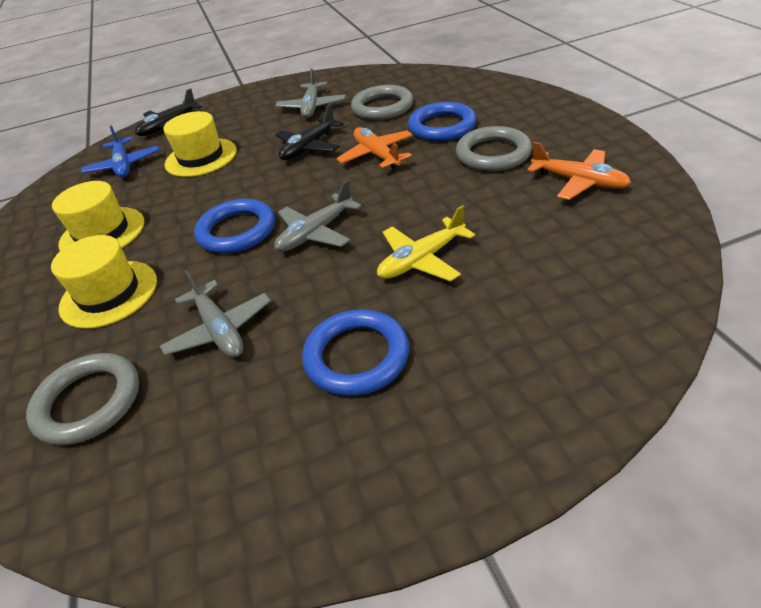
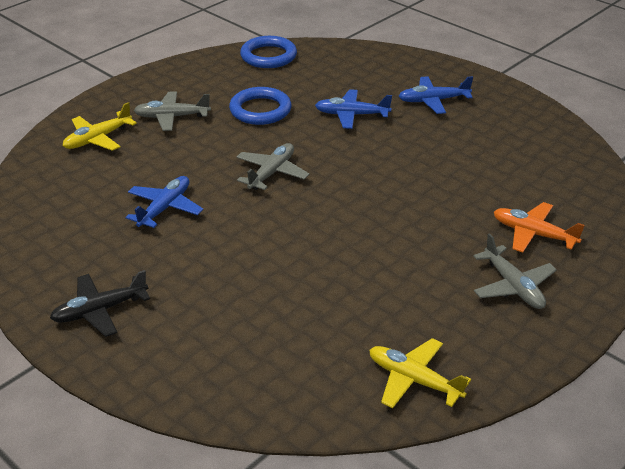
black plane: 2 -> 1
blue plane: 1 -> 3
blue ring: 3 -> 2
grey ring: 3 -> 0
orange plane: 2 -> 1
yellow hat: 3 -> 0
yellow plane: 1 -> 2

